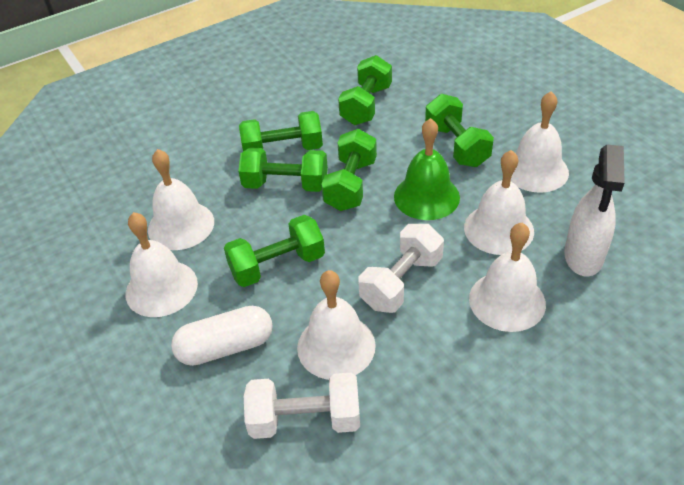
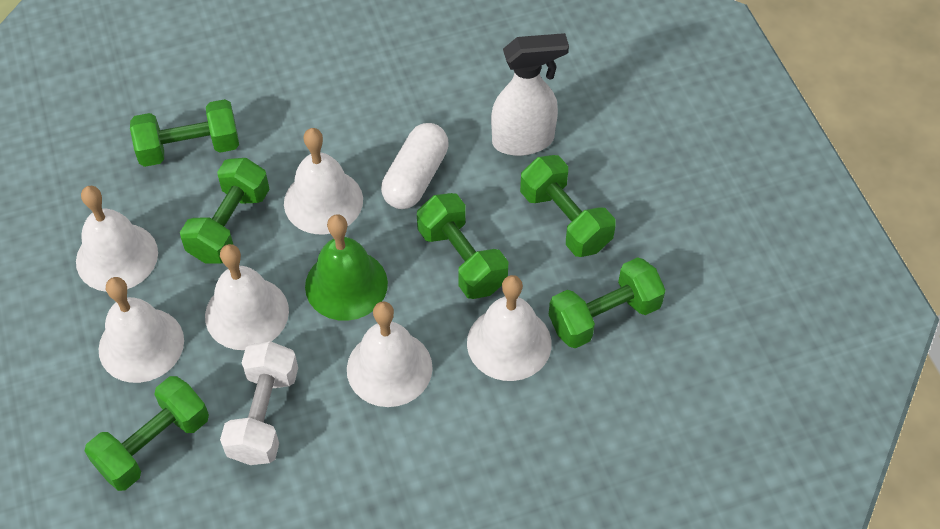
white dumbbell: 2 -> 1

